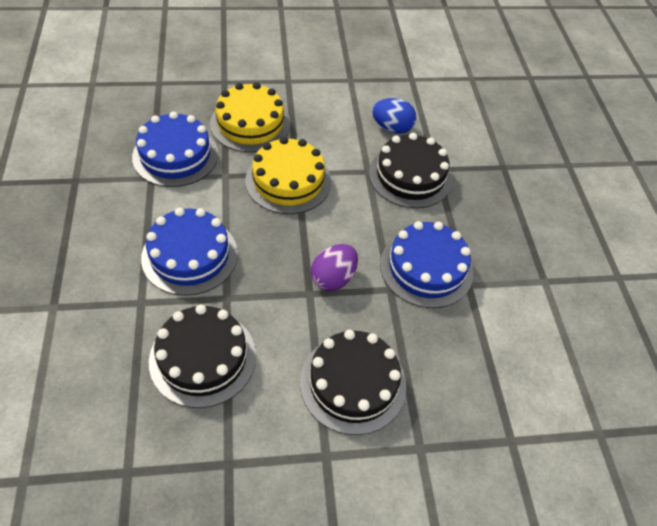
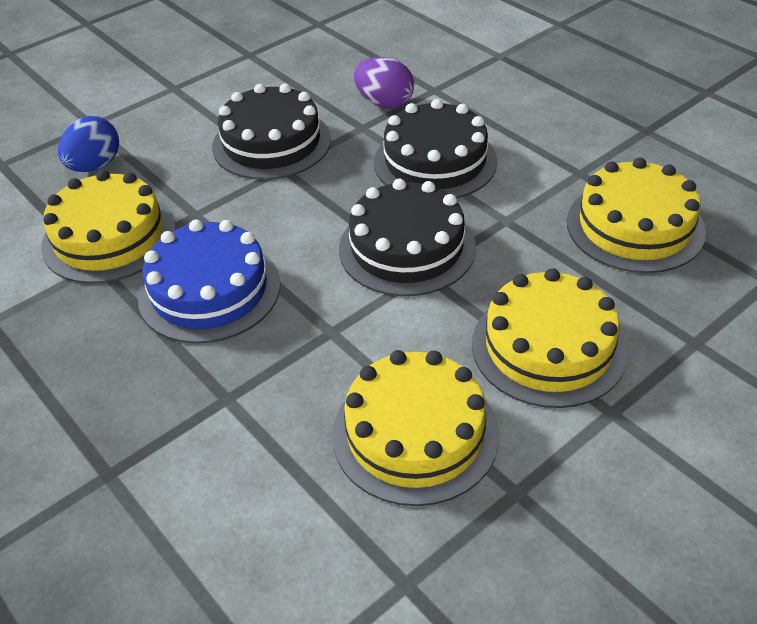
blue cake: 3 -> 1
yellow cake: 2 -> 4

